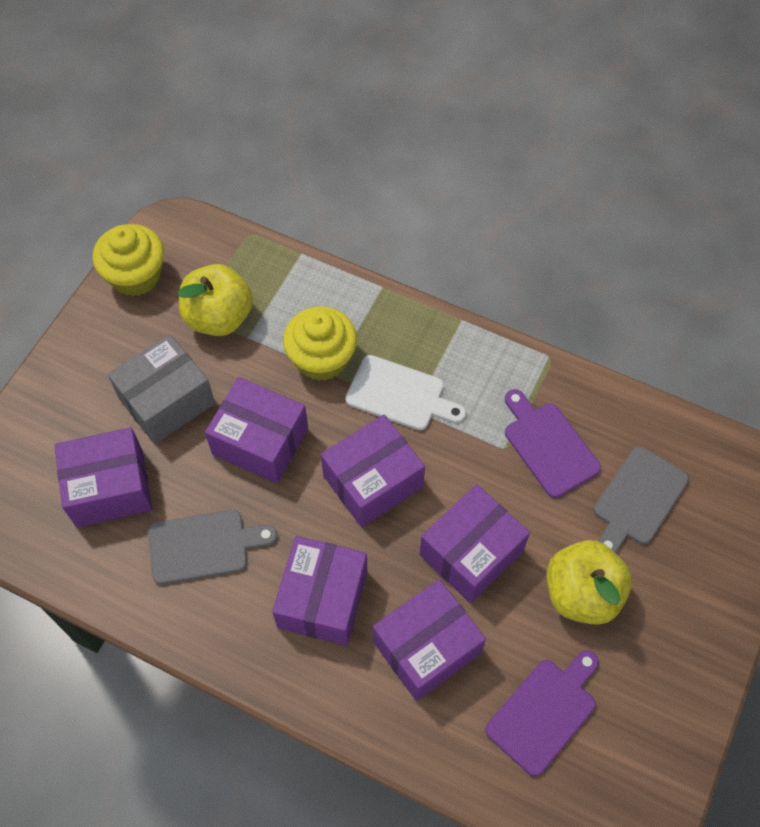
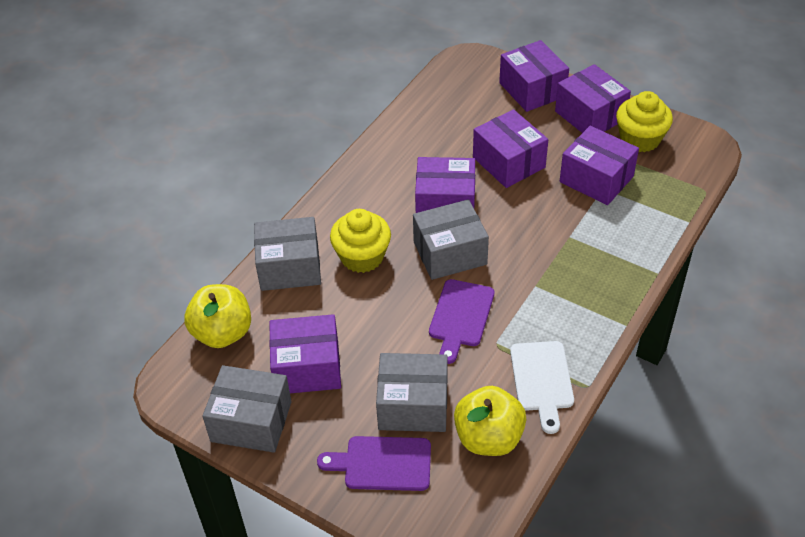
grey box: 1 -> 4
grey cutting board: 2 -> 0

